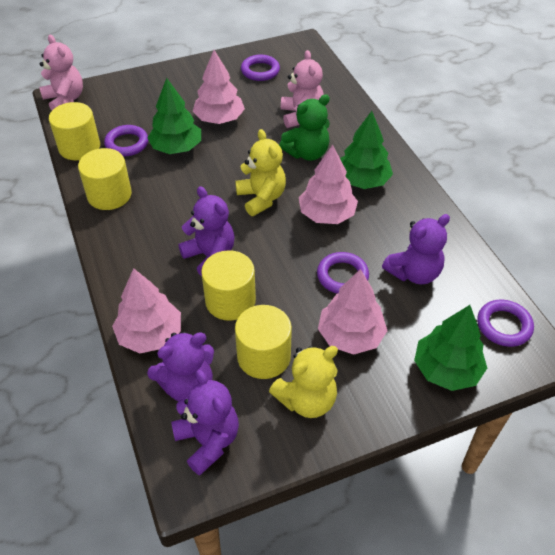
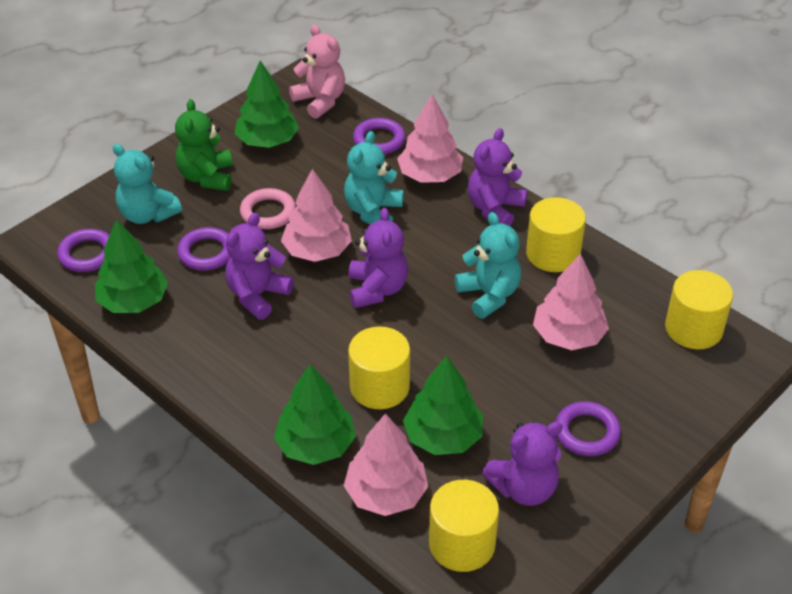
green tree: 3 -> 4
pink ring: 0 -> 1
pink teddy bear: 2 -> 1
turquoise teddy bear: 0 -> 3
yellow teddy bear: 2 -> 0

